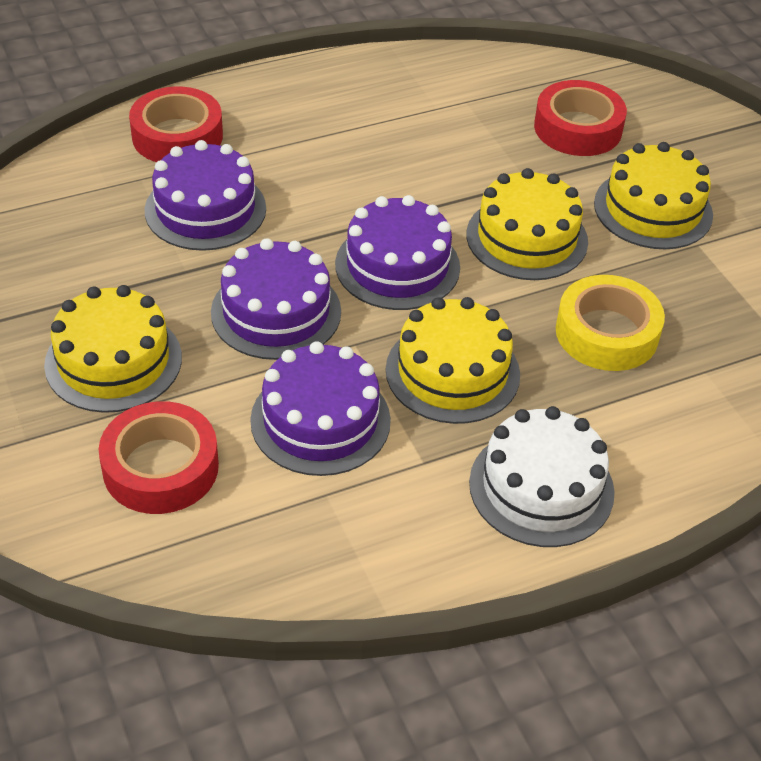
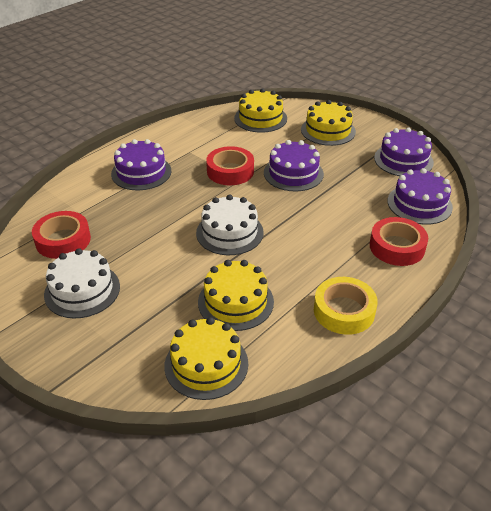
white cake: 1 -> 2

